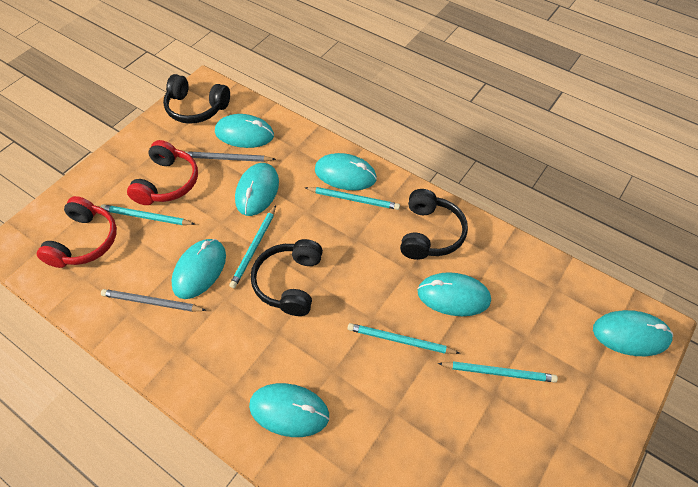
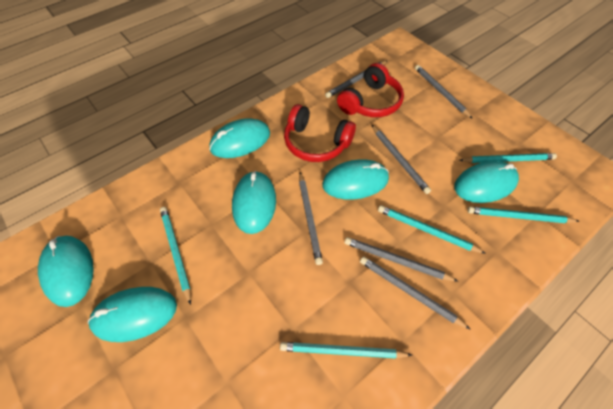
black headphones: 3 -> 0
grey pencil: 2 -> 6
turquoise mouse: 7 -> 6

